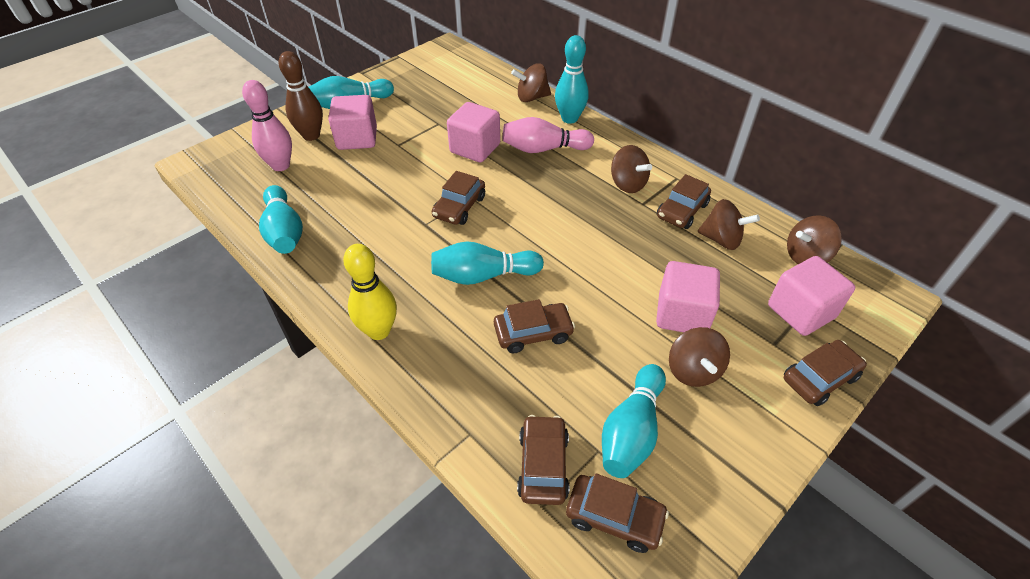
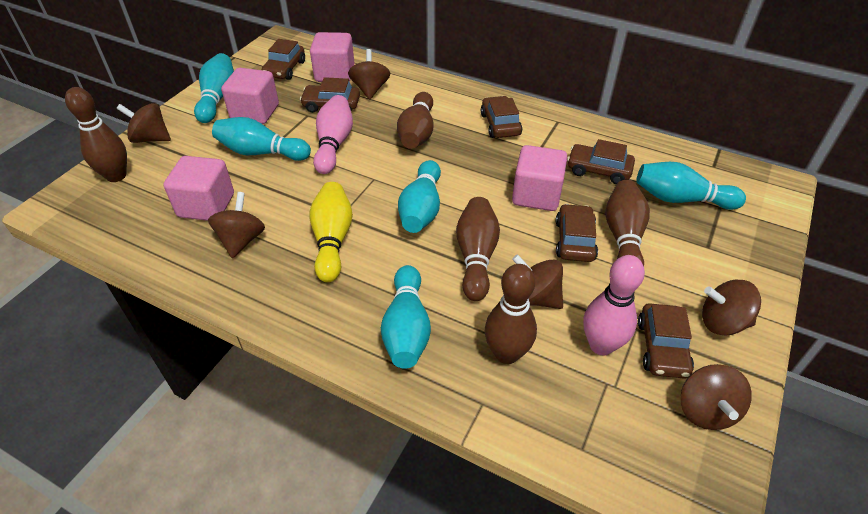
brown bowling pin: 1 -> 5
brown spinning top: 5 -> 6

